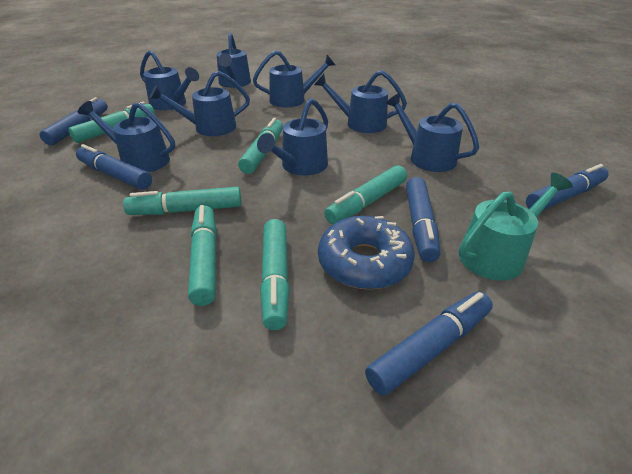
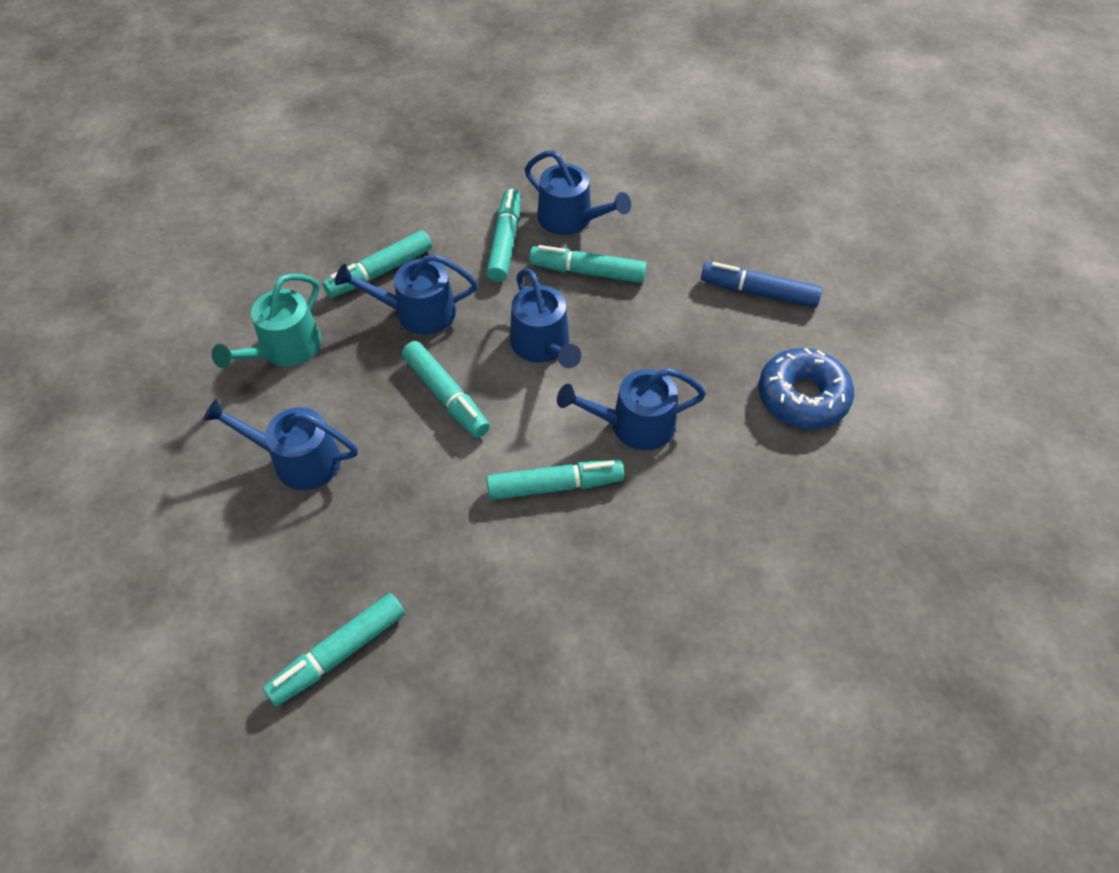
blue marker: 5 -> 1
blue watering can: 8 -> 5

